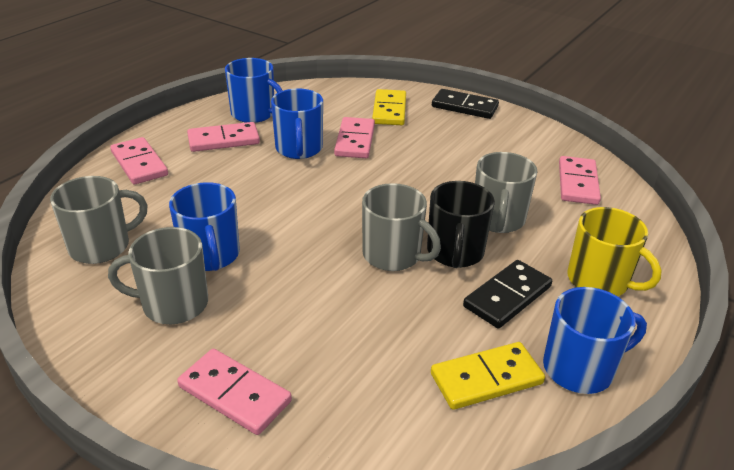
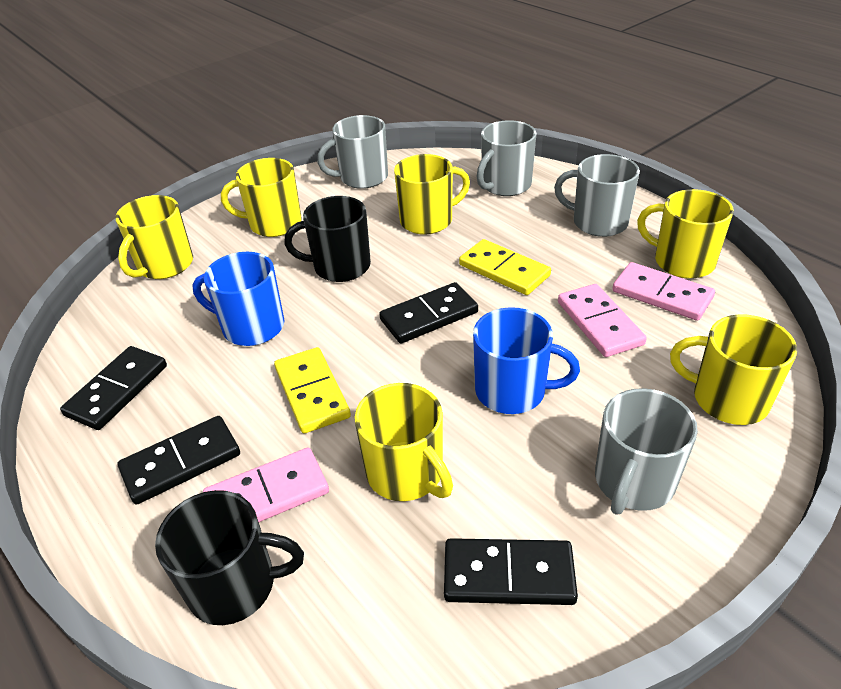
black domino: 2 -> 4
black mug: 1 -> 2
blue mug: 4 -> 2
pink domino: 5 -> 3
yellow mug: 1 -> 6

